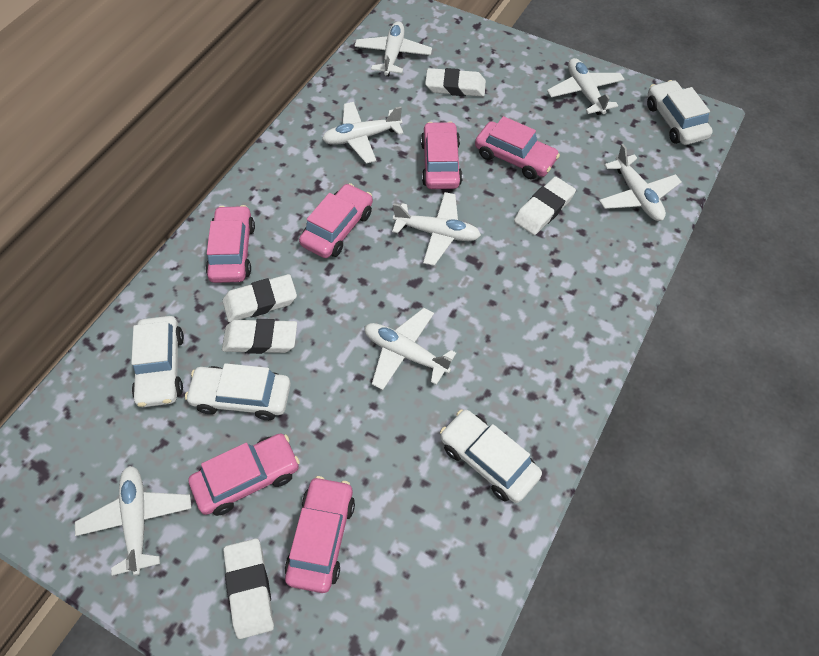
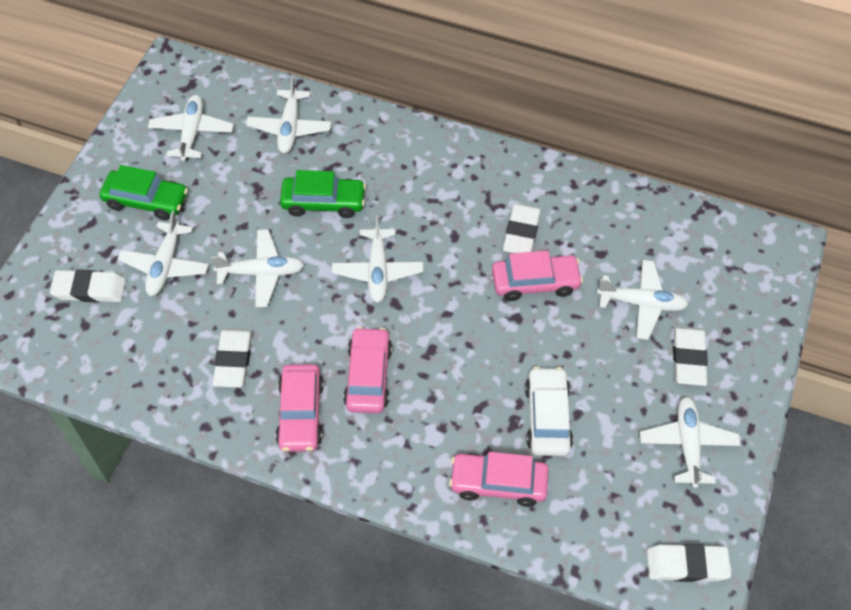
green car: 0 -> 2
pink car: 6 -> 4
white car: 4 -> 1

